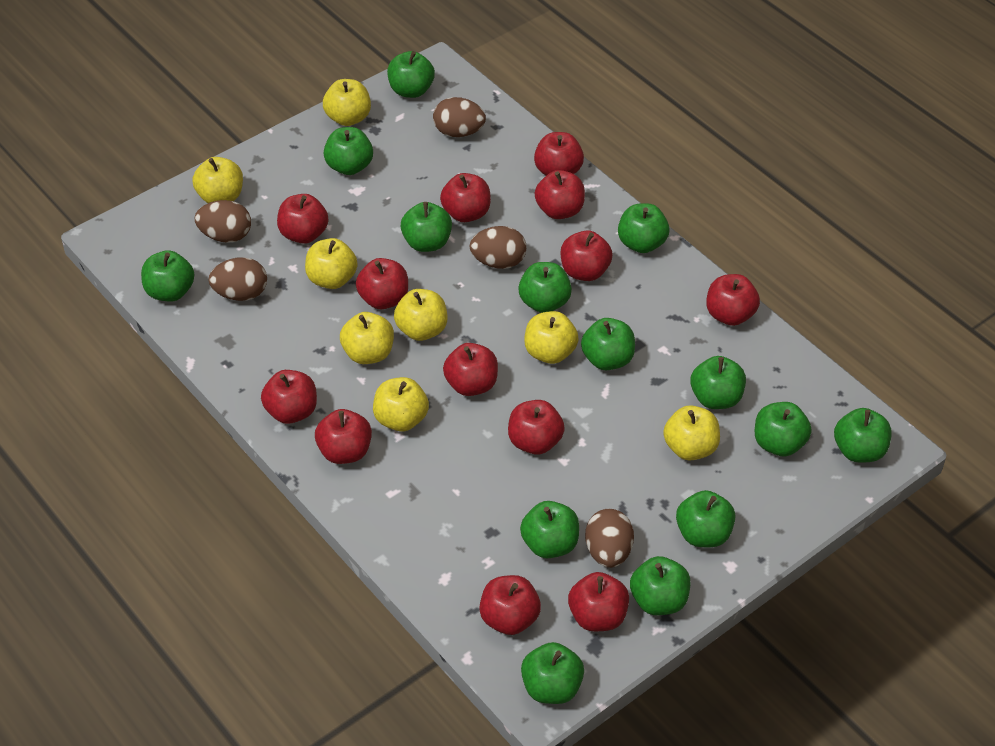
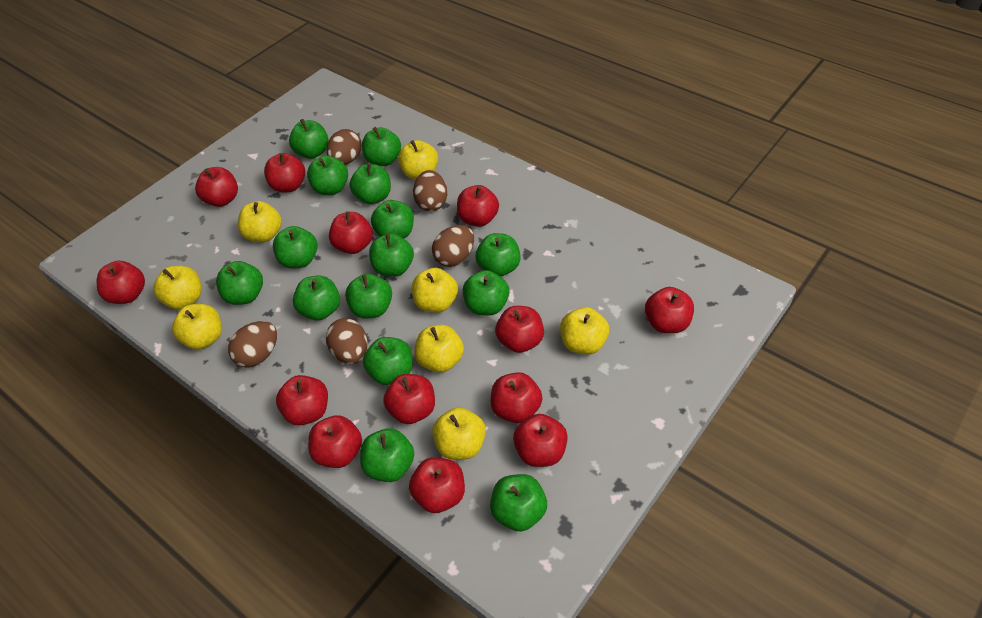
green apple: 14 -> 15

